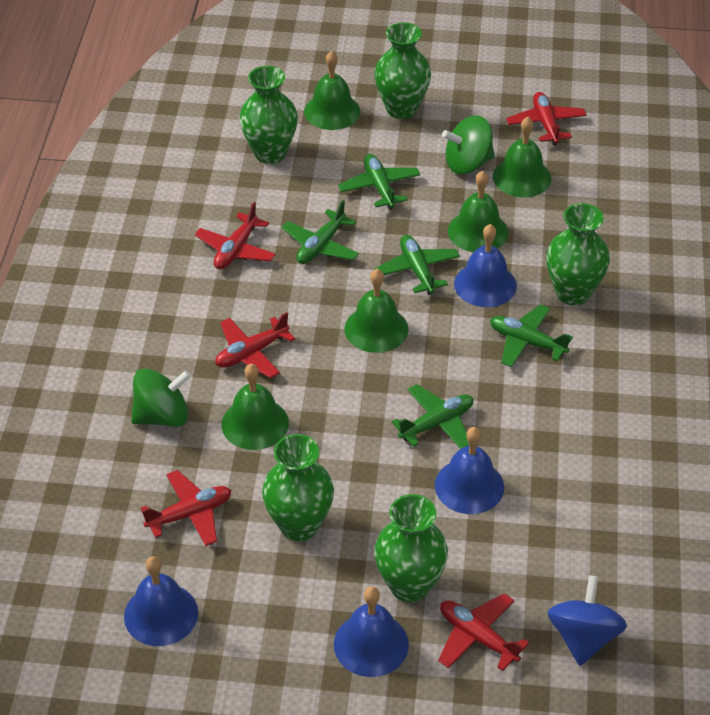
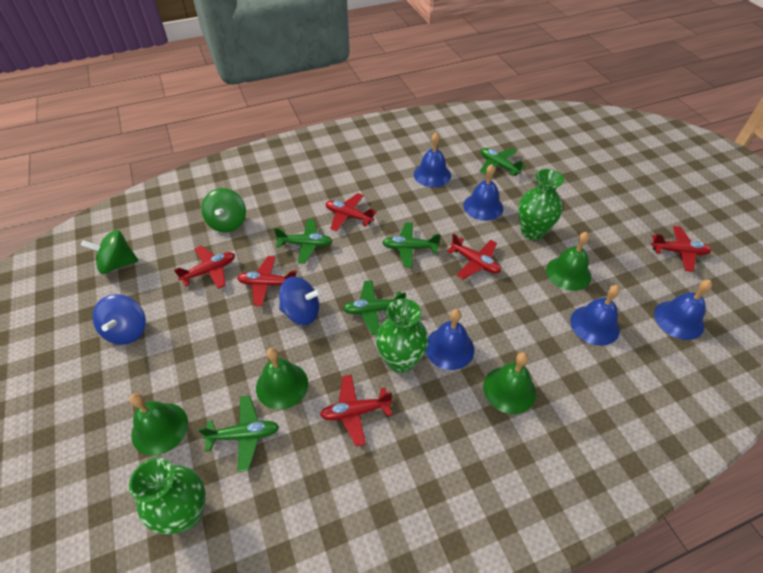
blue bell: 4 -> 5
blue spinning top: 1 -> 2
green bell: 5 -> 4
green vase: 5 -> 3
red plane: 5 -> 6

